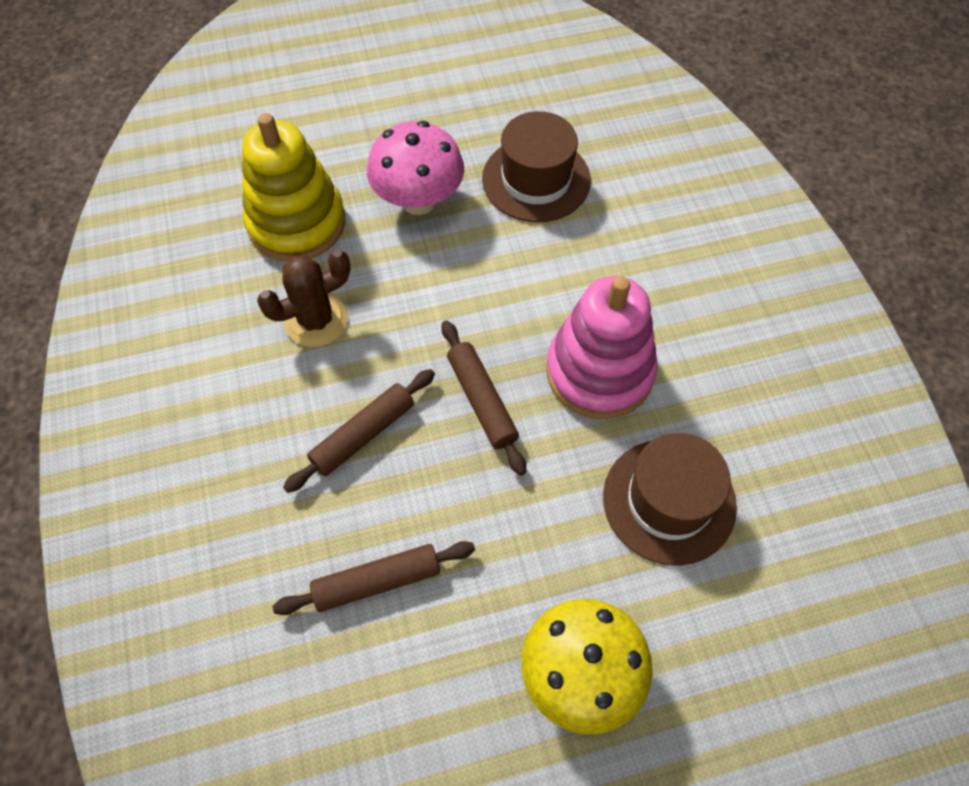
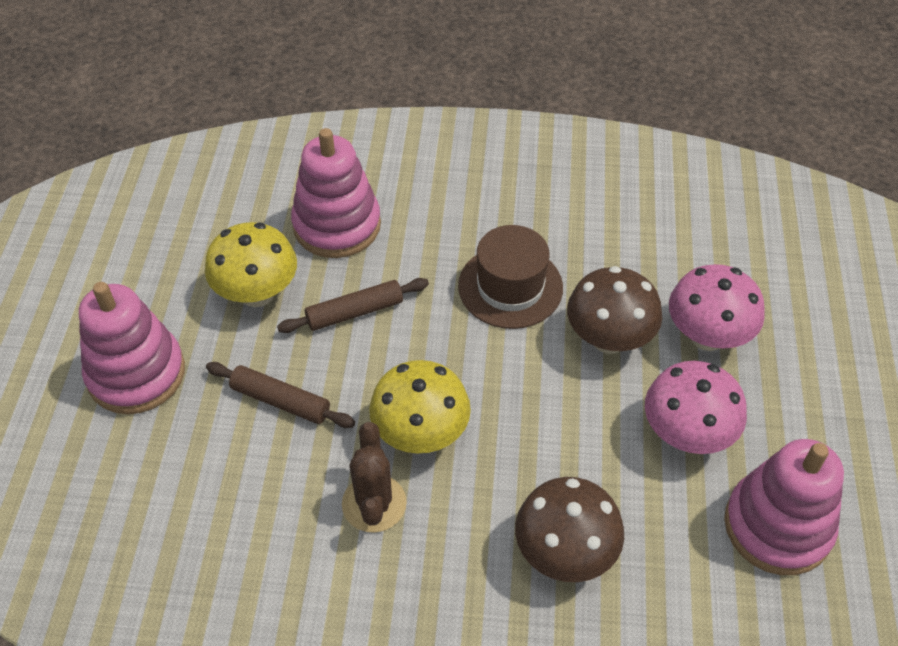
brown hat: 2 -> 1
brown mushroom: 0 -> 2
brown rolling pin: 3 -> 2
pink mushroom: 1 -> 2
pink stacking toy: 1 -> 3
yellow mushroom: 1 -> 2
yellow stacking toy: 1 -> 0

